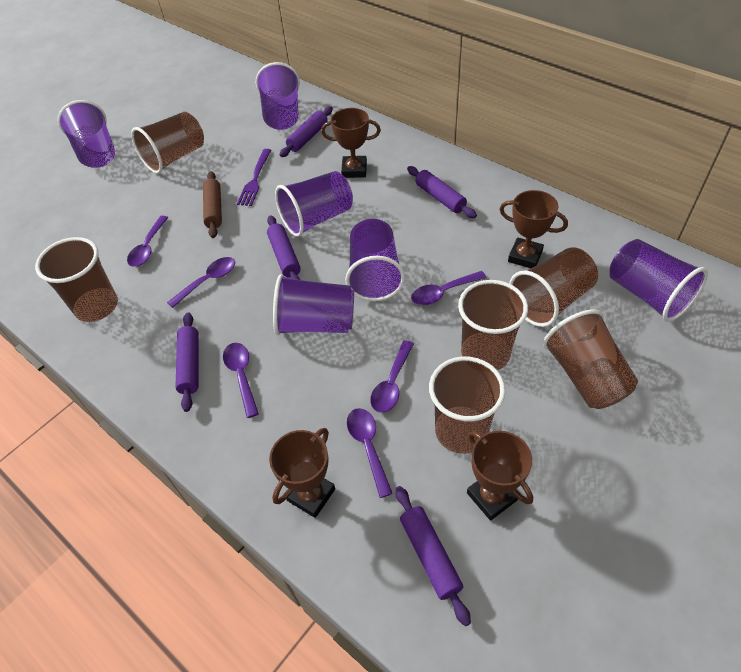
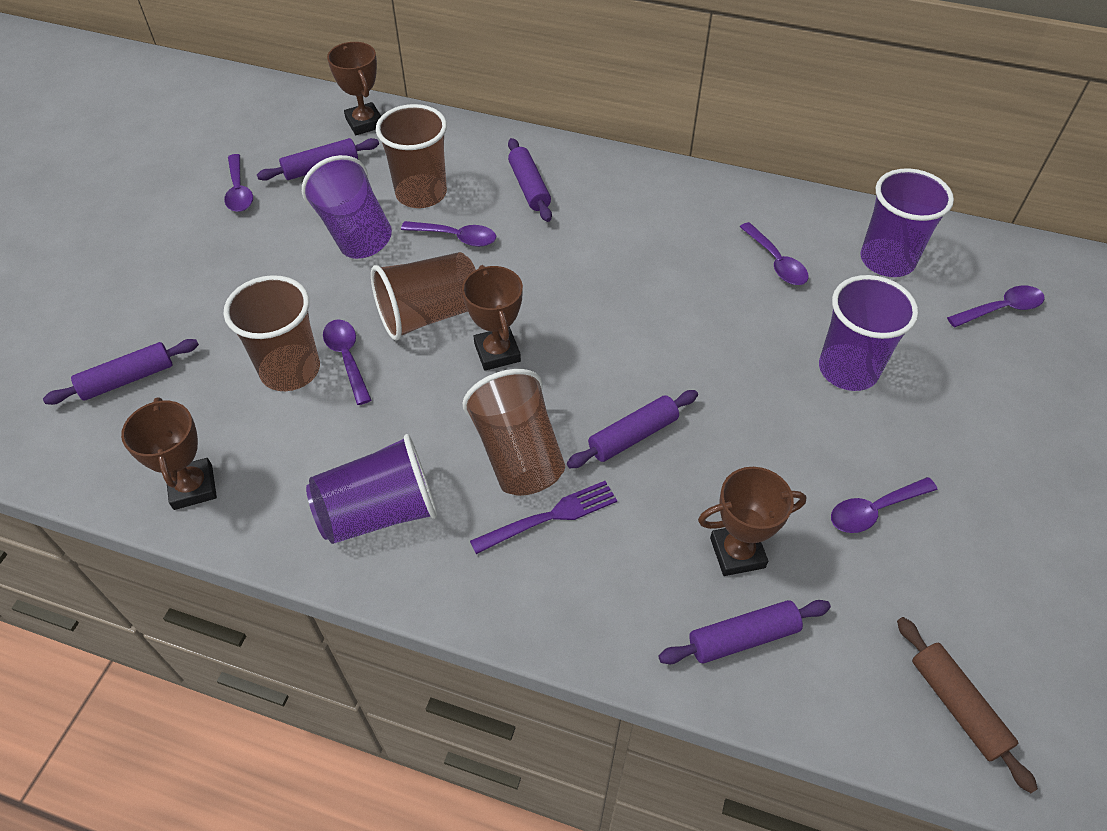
brown cup: 6 -> 4
purple cup: 6 -> 4

